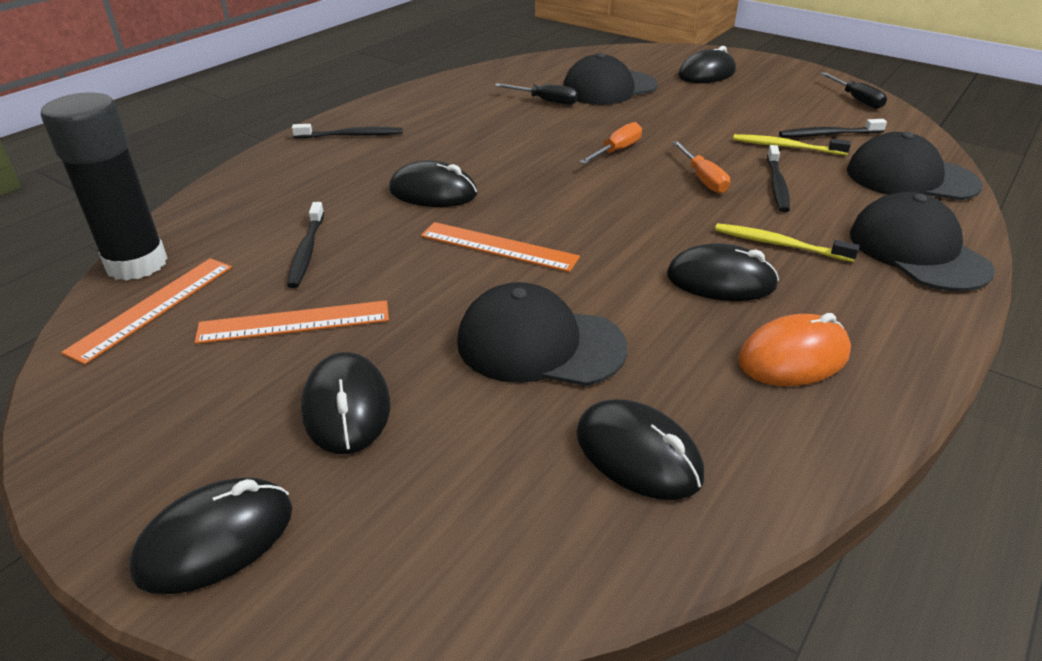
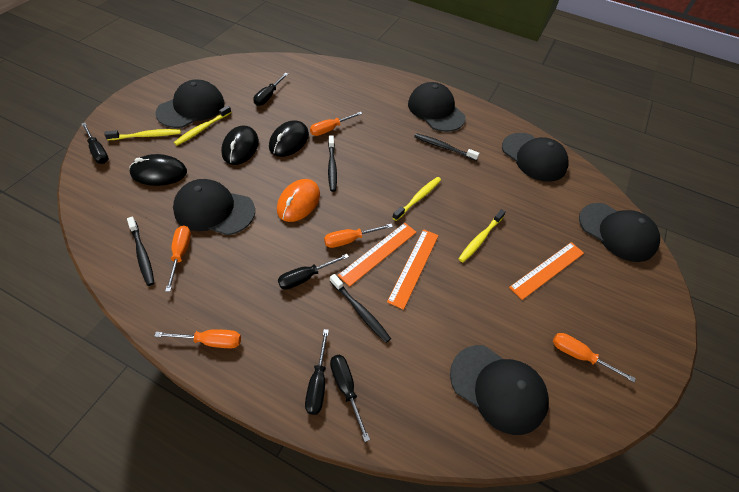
black cap: 4 -> 6
black glue stick: 1 -> 0
black mouse: 6 -> 3
black screwdriver: 2 -> 5
orange screwdriver: 2 -> 5
yellow toothbrush: 2 -> 4

